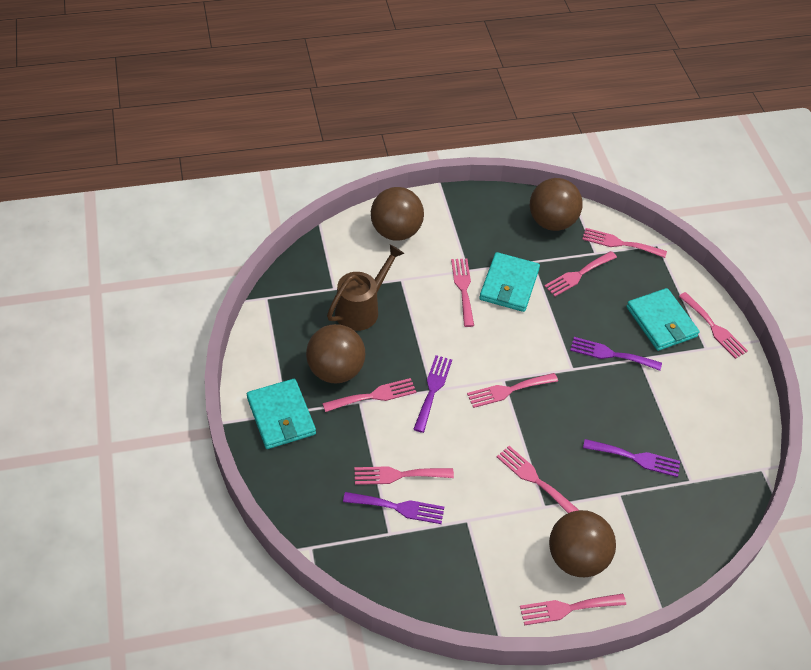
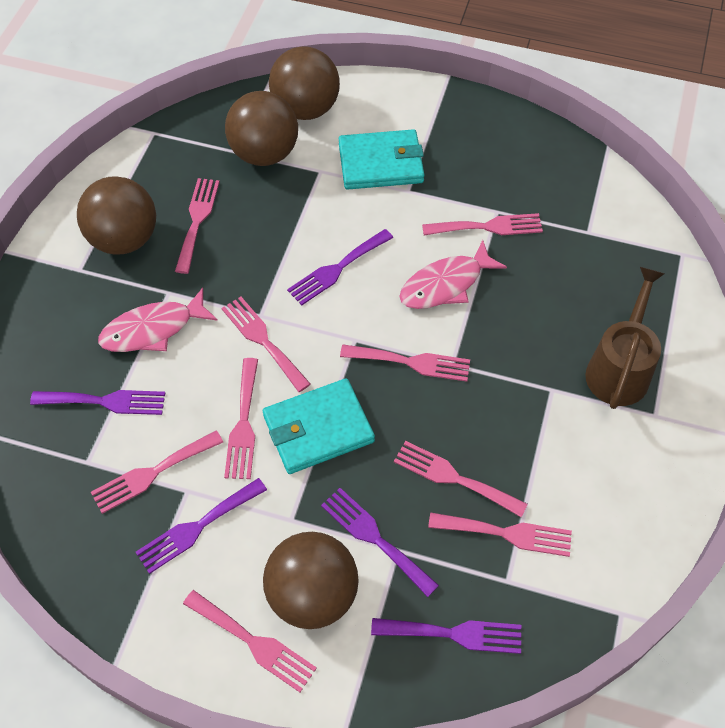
pink fish: 0 -> 2
purple fork: 4 -> 5
turquoise wallet: 3 -> 2

